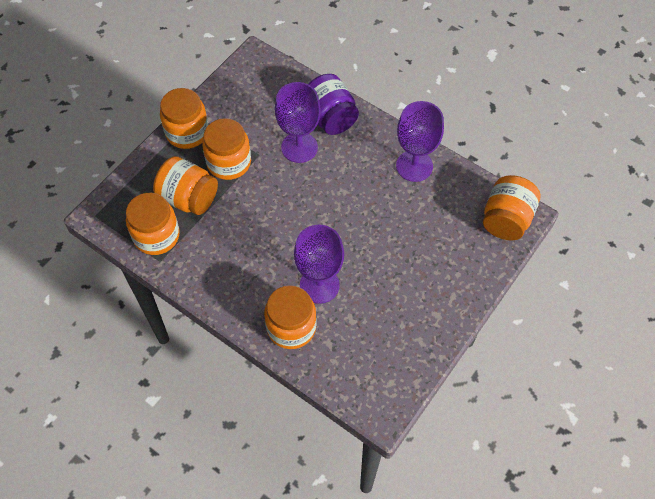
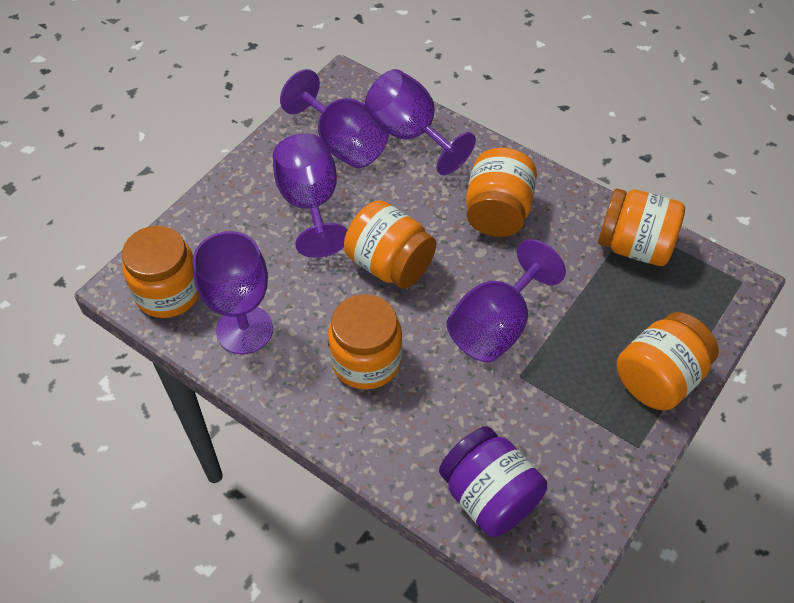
purple goblet: 3 -> 5

